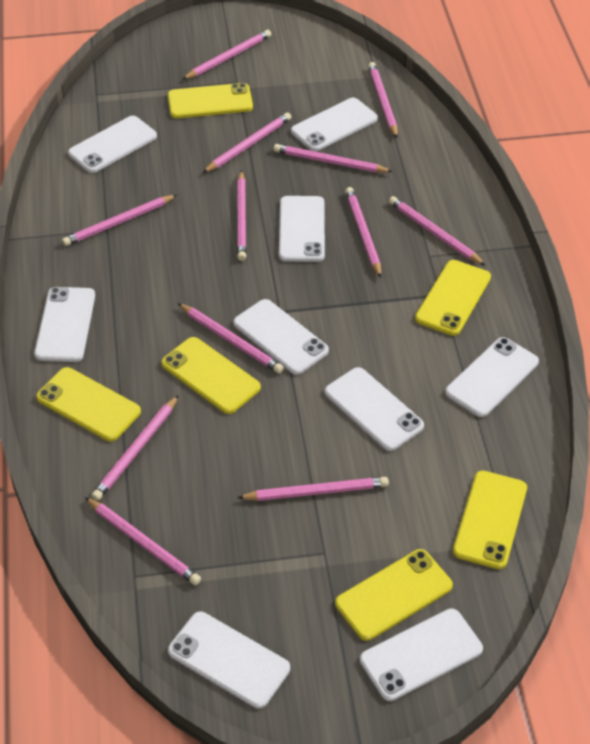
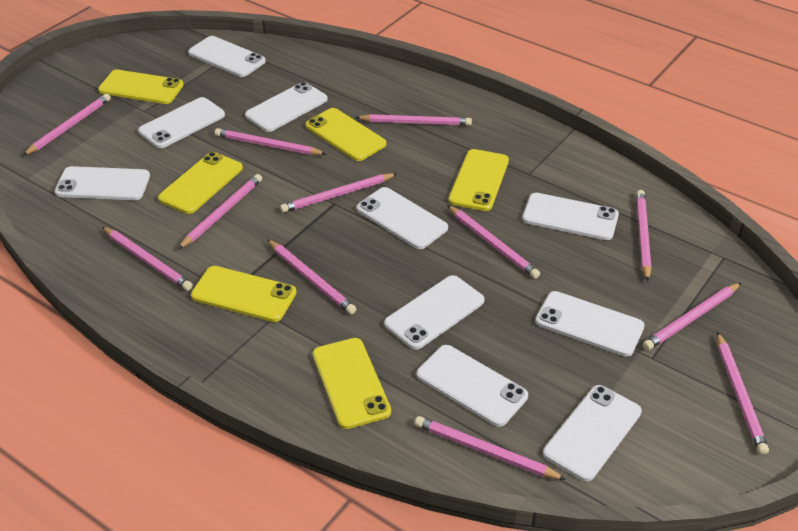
white phone: 9 -> 10

